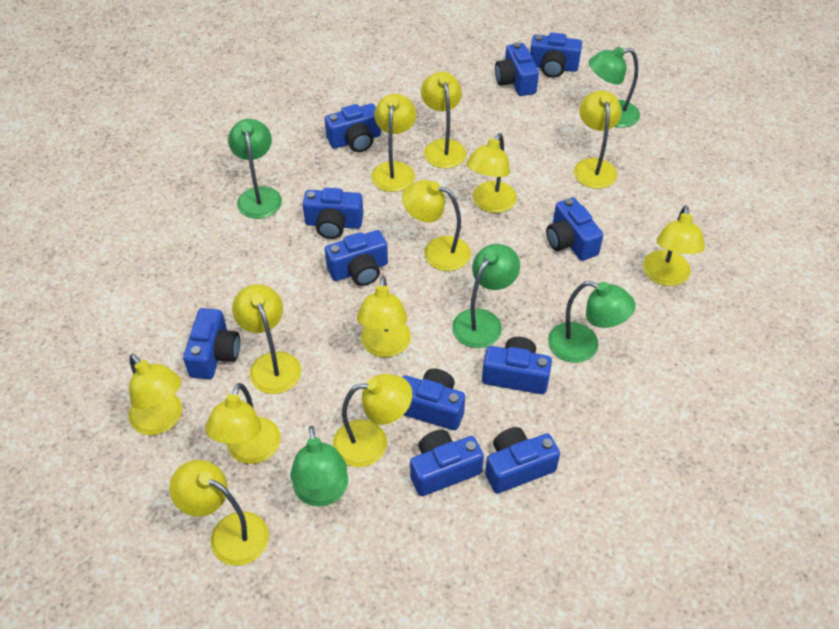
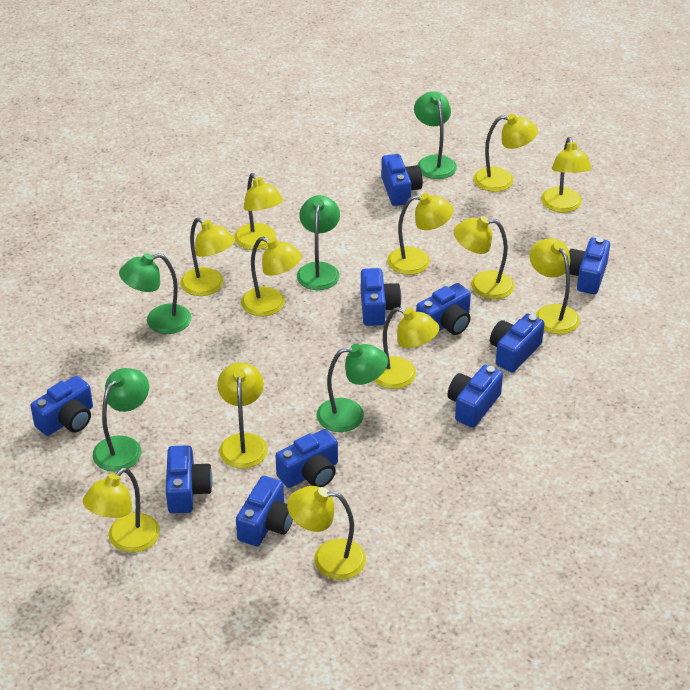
blue camera: 11 -> 10

